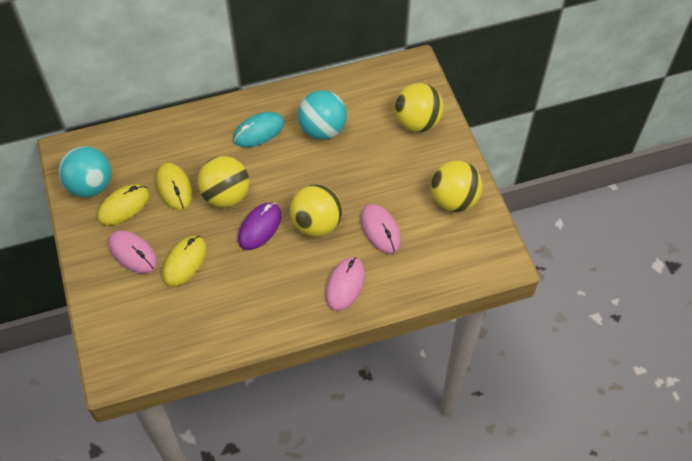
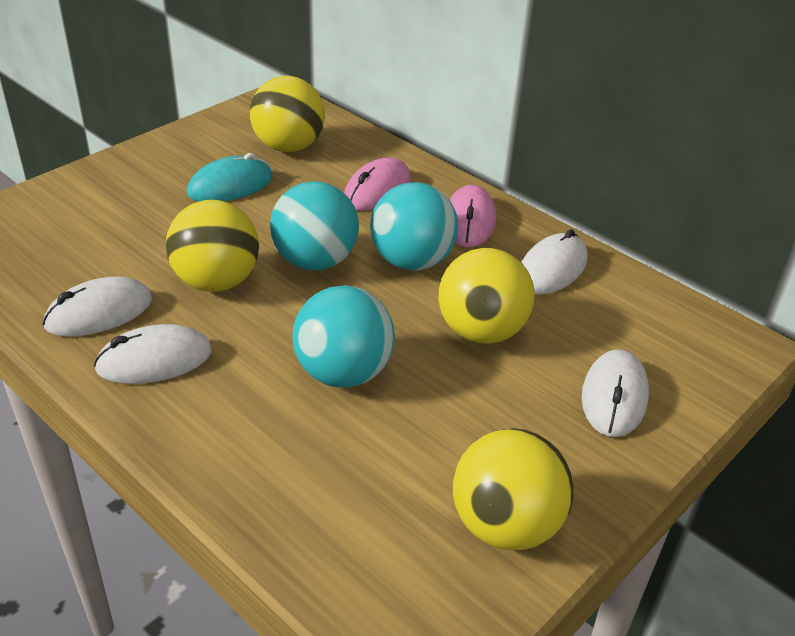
pink mouse: 3 -> 2
purple mouse: 1 -> 0
turquoise ball: 2 -> 3
white mouse: 0 -> 4
yellow mouse: 3 -> 0

